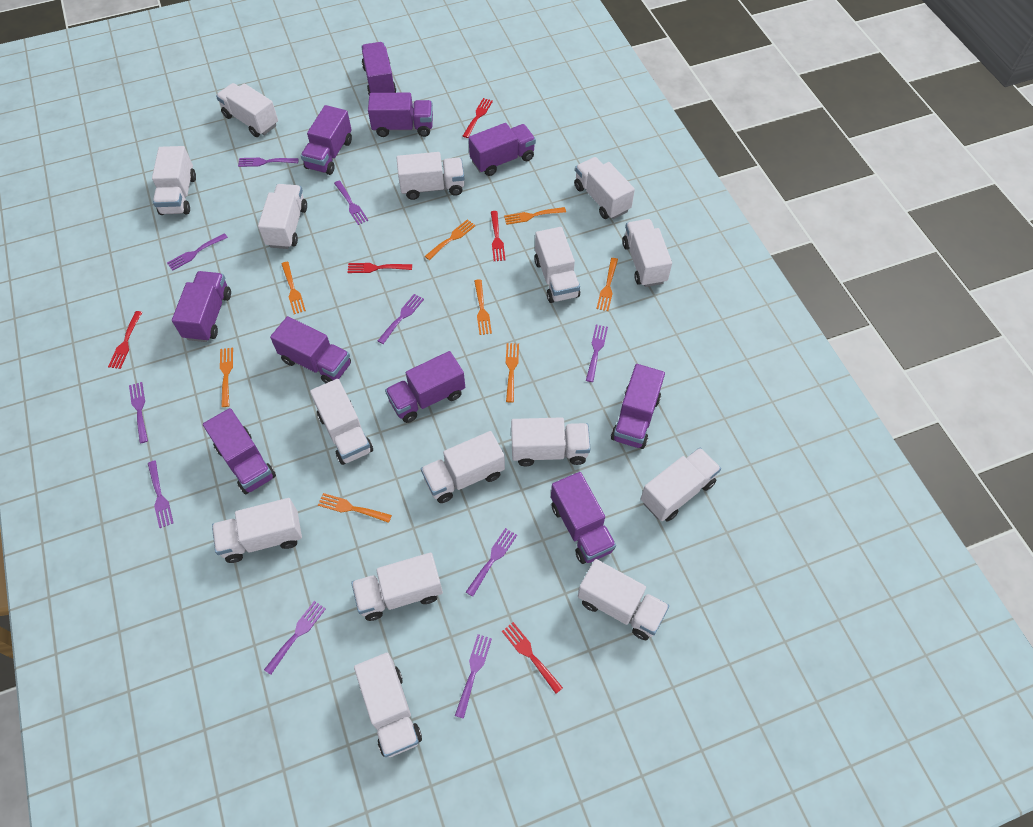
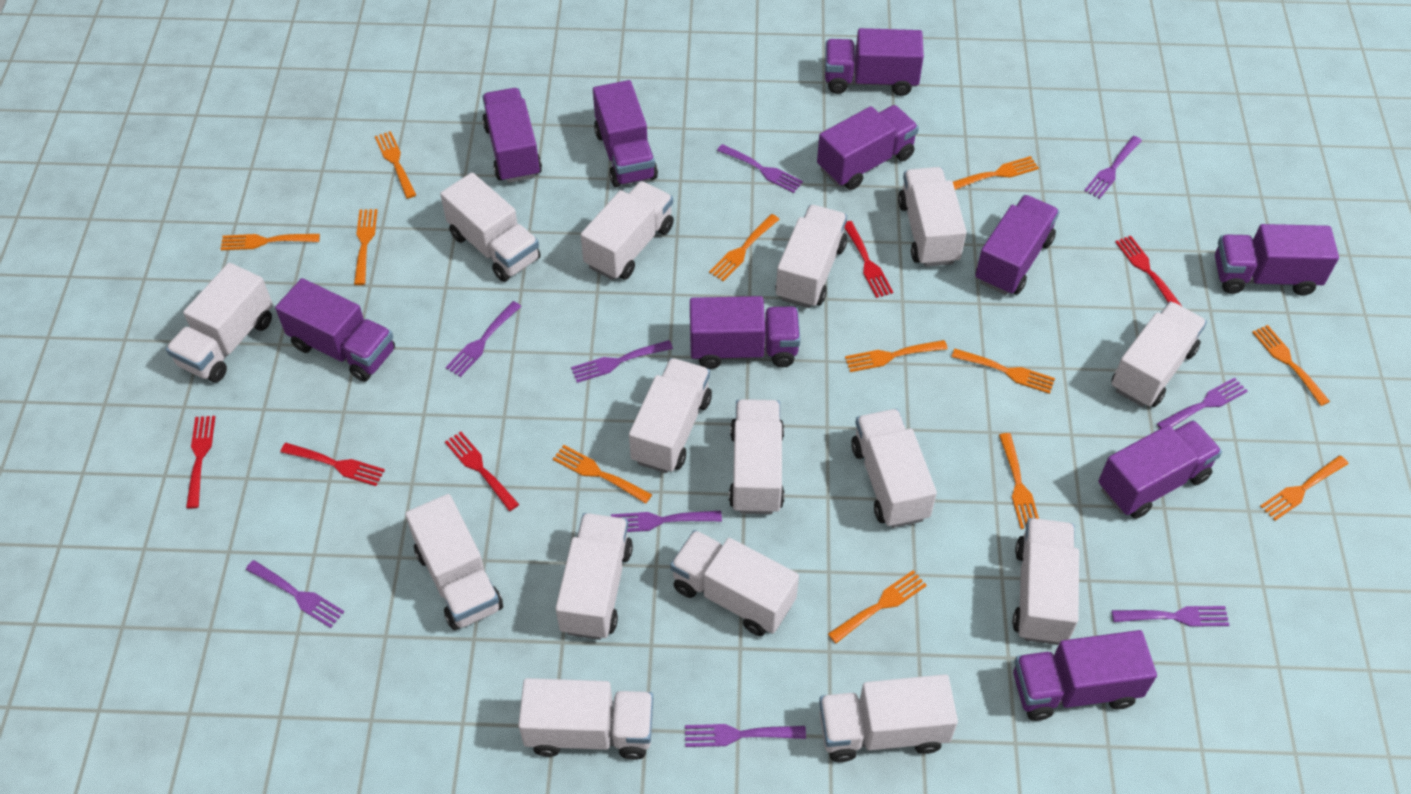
orange fork: 8 -> 12
purple fork: 10 -> 9

